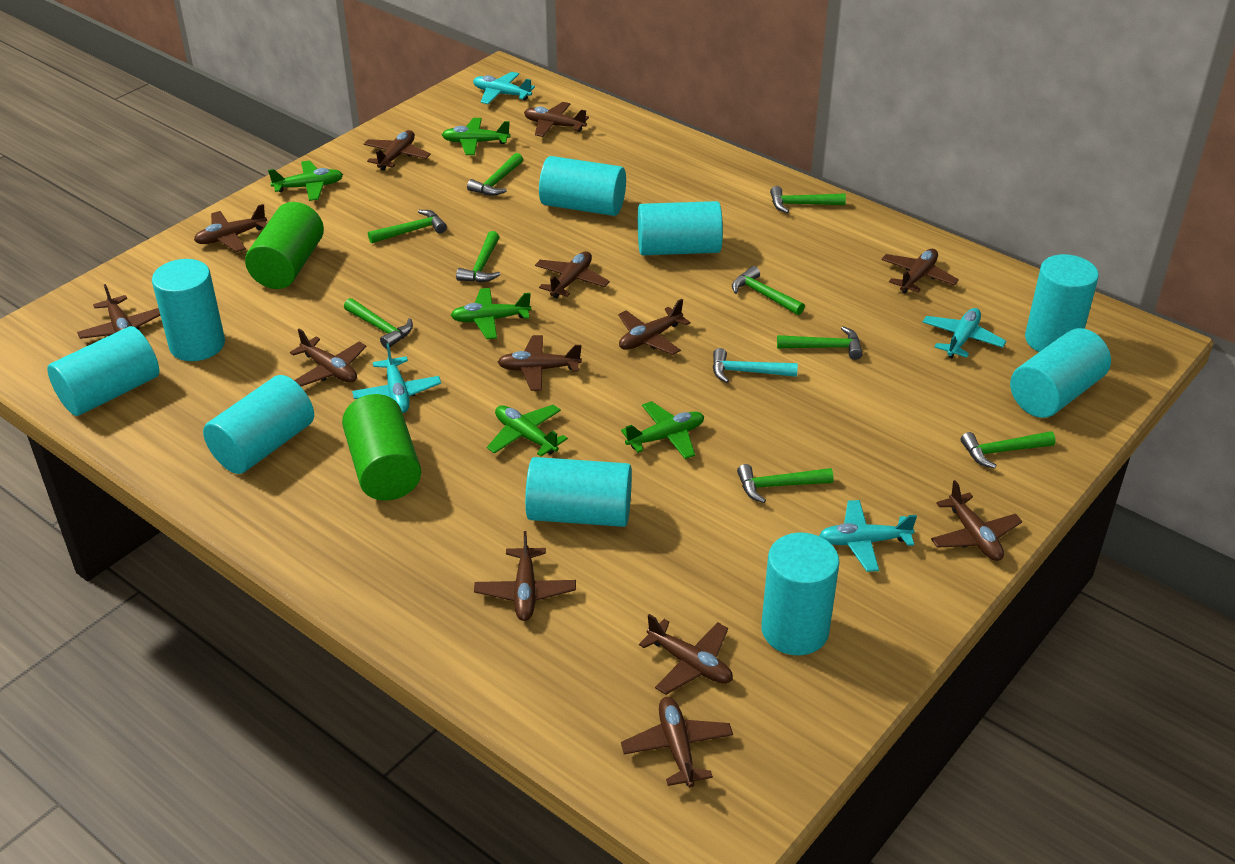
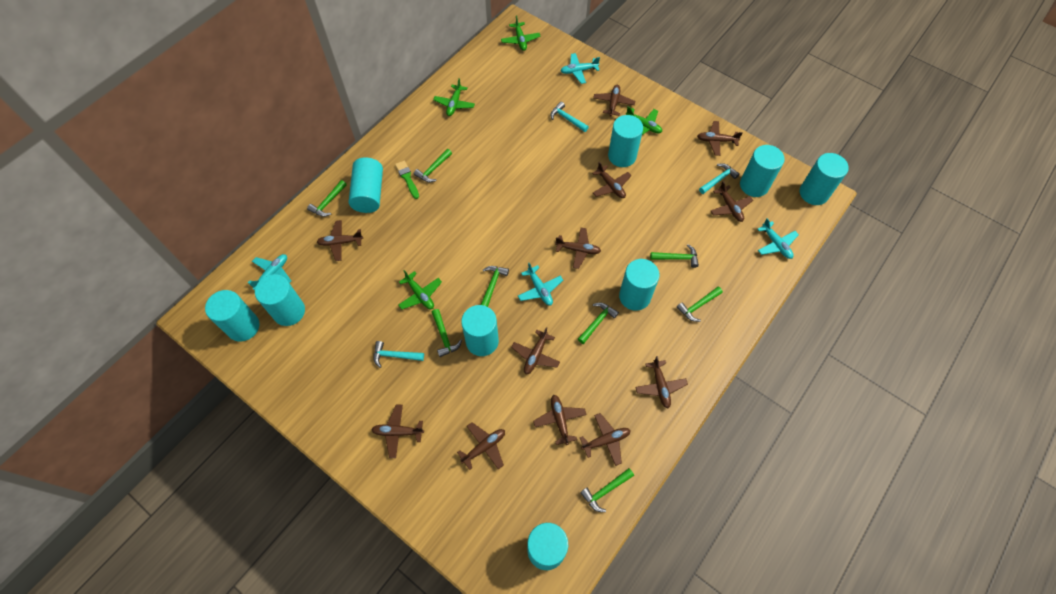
brown plane: 13 -> 12
green brush: 0 -> 1
green cylinder: 2 -> 0
green hammer: 9 -> 8
green plane: 5 -> 4
turquoise hammer: 1 -> 3

